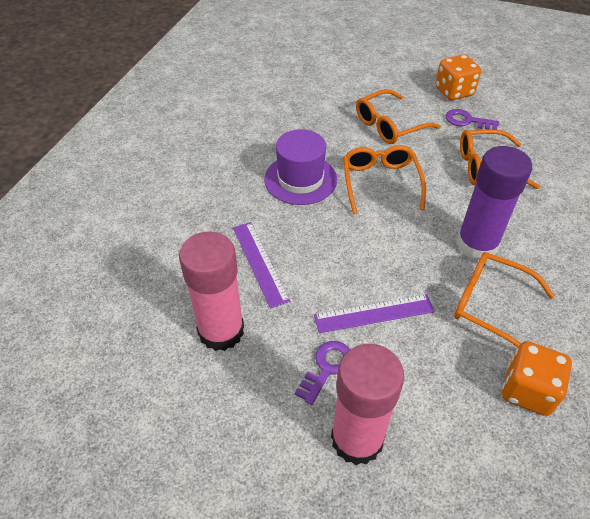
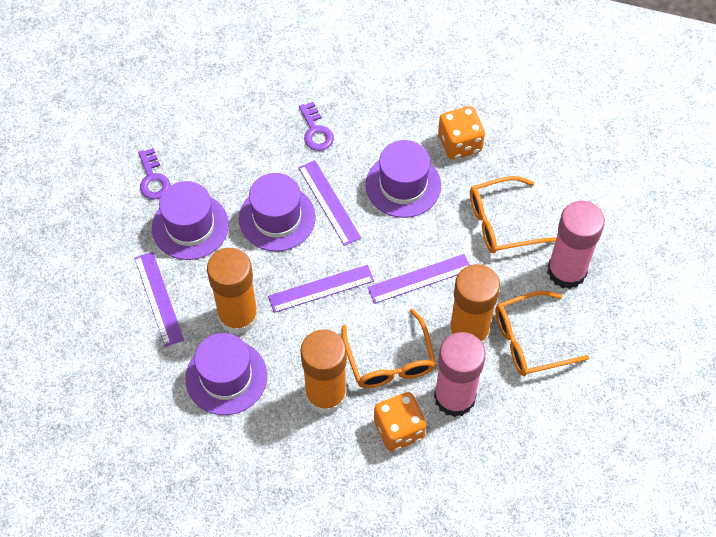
orange glasses: 4 -> 3
orange glue stick: 0 -> 3
purple glue stick: 1 -> 0
purple hat: 1 -> 4
purple ruler: 2 -> 4

